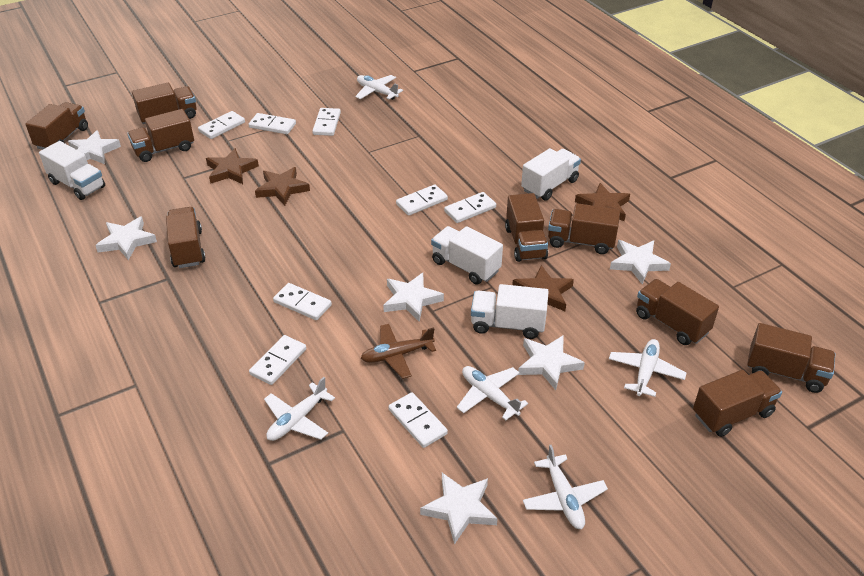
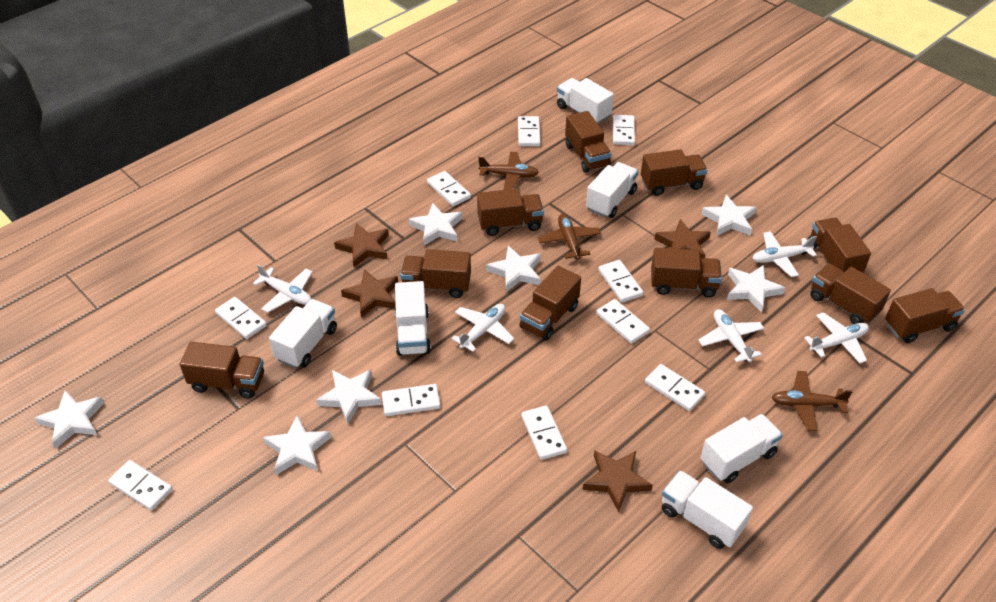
brown plane: 1 -> 3
brown truck: 9 -> 10
white domino: 8 -> 10
white star: 6 -> 7
white truck: 4 -> 6

